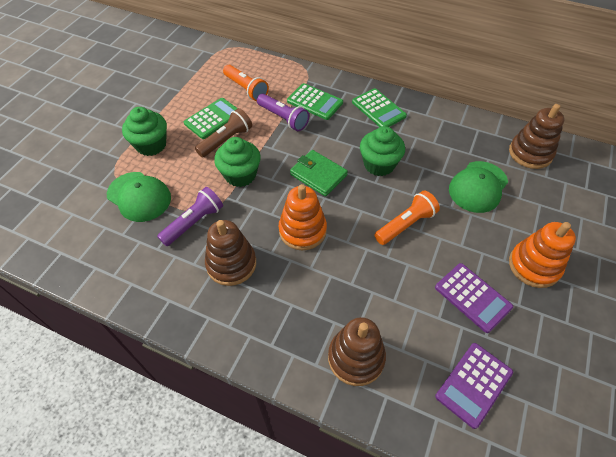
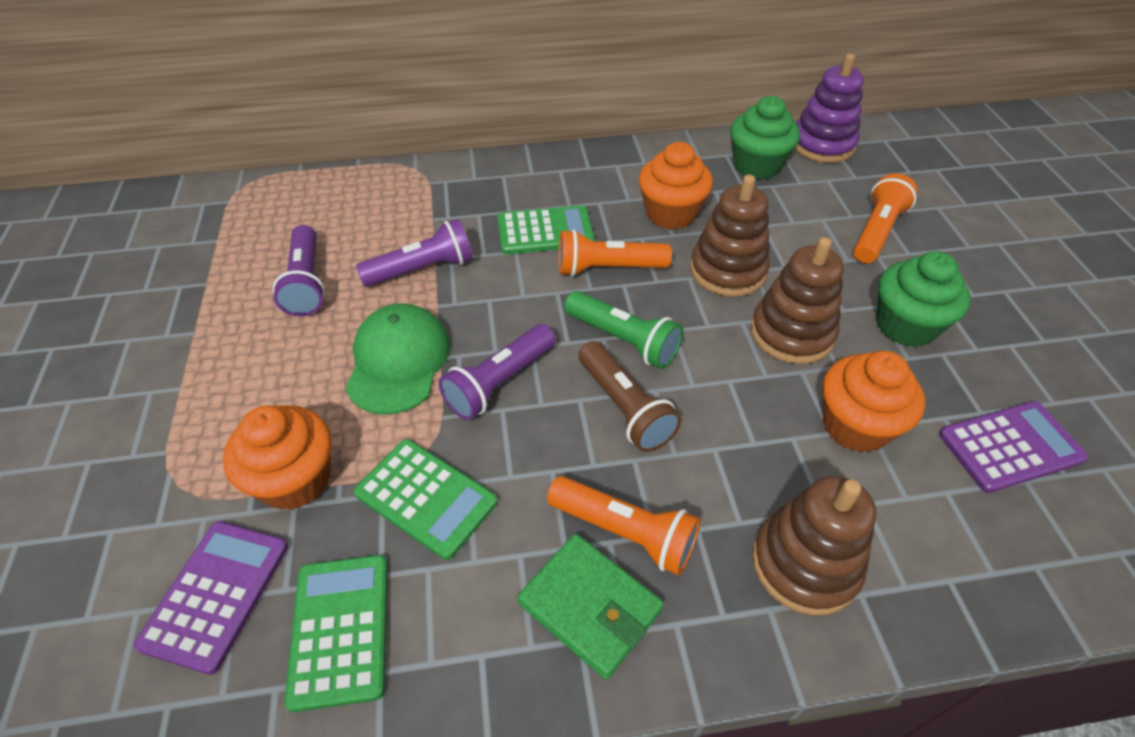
green cap: 2 -> 1
green cupcake: 3 -> 2
green flashlight: 0 -> 1
orange cupcake: 0 -> 3
orange flashlight: 2 -> 3
orange stacking toy: 2 -> 0
purple flashlight: 2 -> 3
purple stacking toy: 0 -> 1

